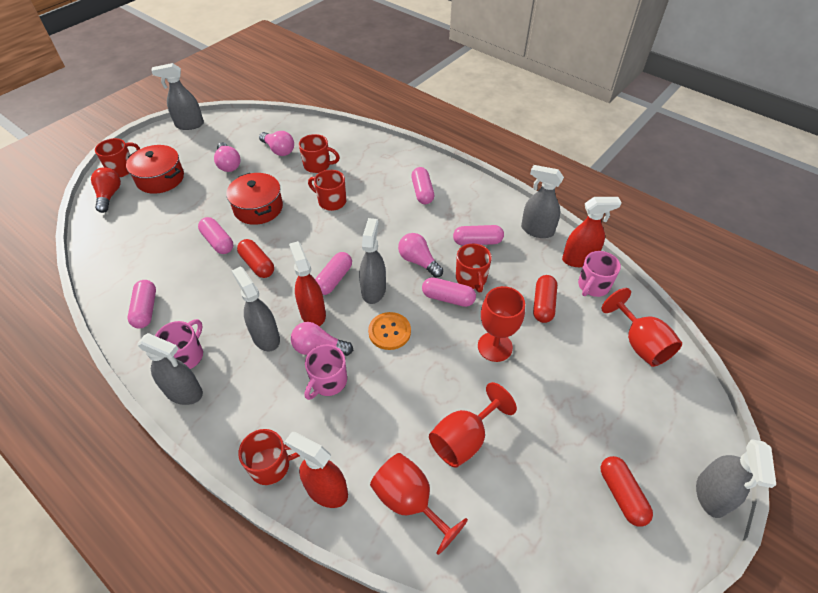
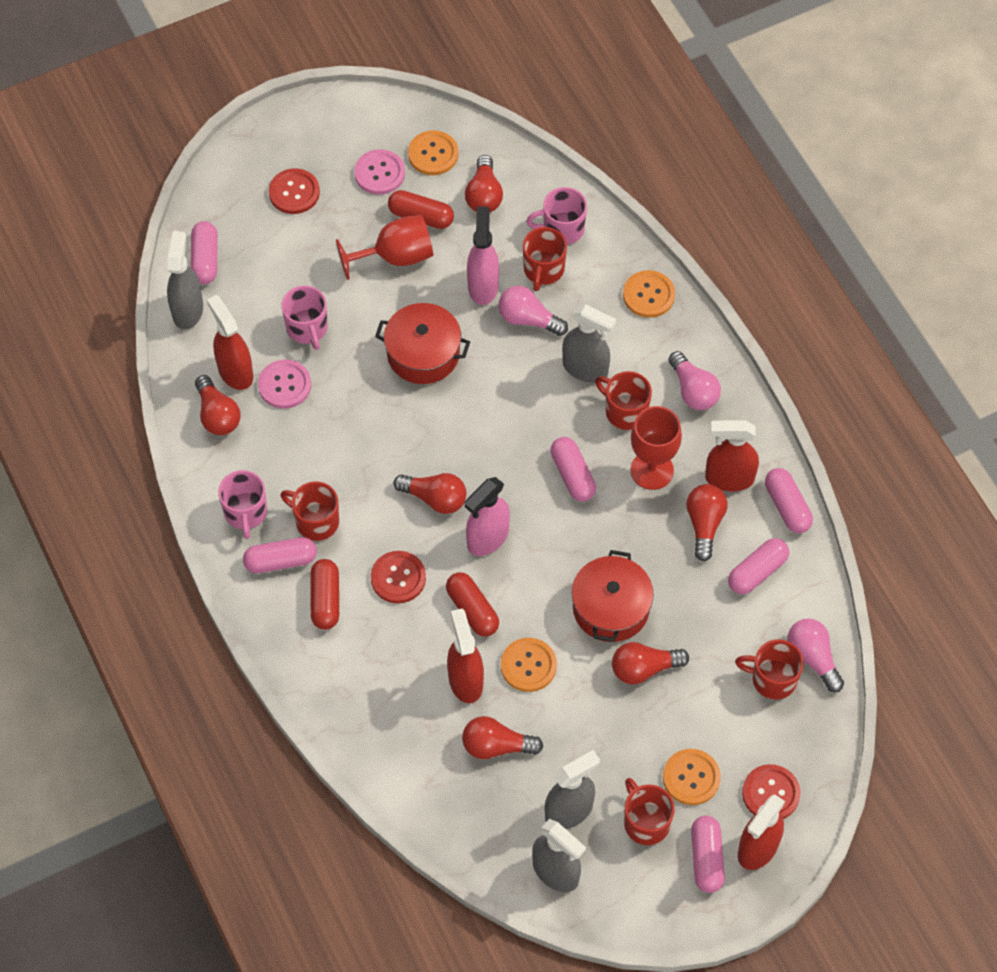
grey spray bottle: 6 -> 4
orange button: 1 -> 4
pink button: 0 -> 2
pink light bulb: 4 -> 3
pink spray bottle: 0 -> 2
red button: 0 -> 3
red goblet: 4 -> 2
red light bulb: 1 -> 6
red spray bottle: 3 -> 4

